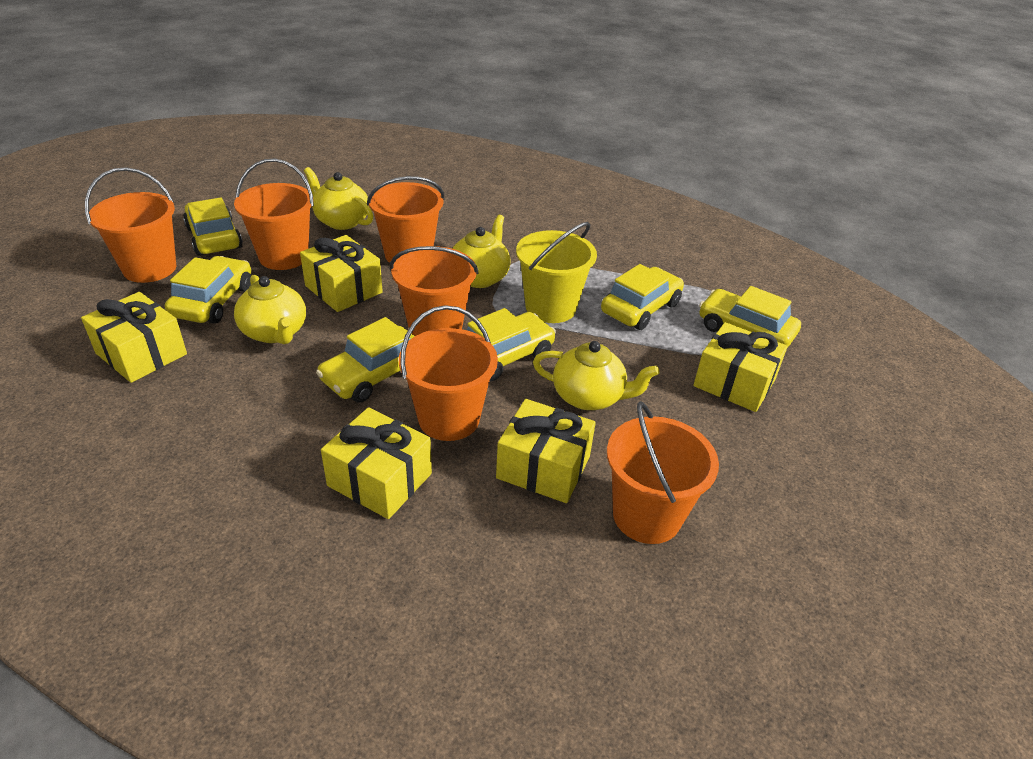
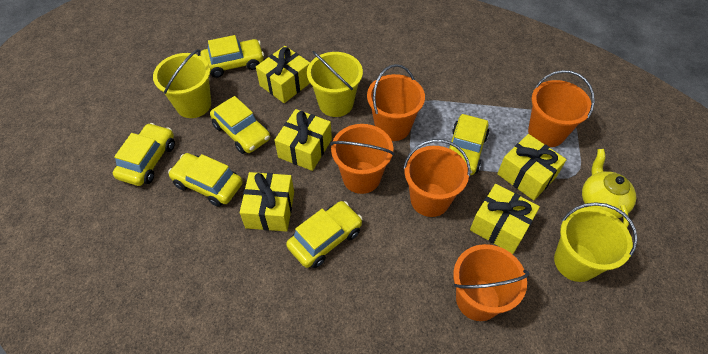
orange bucket: 6 -> 5
yellow bucket: 1 -> 3
yellow teapot: 4 -> 1

